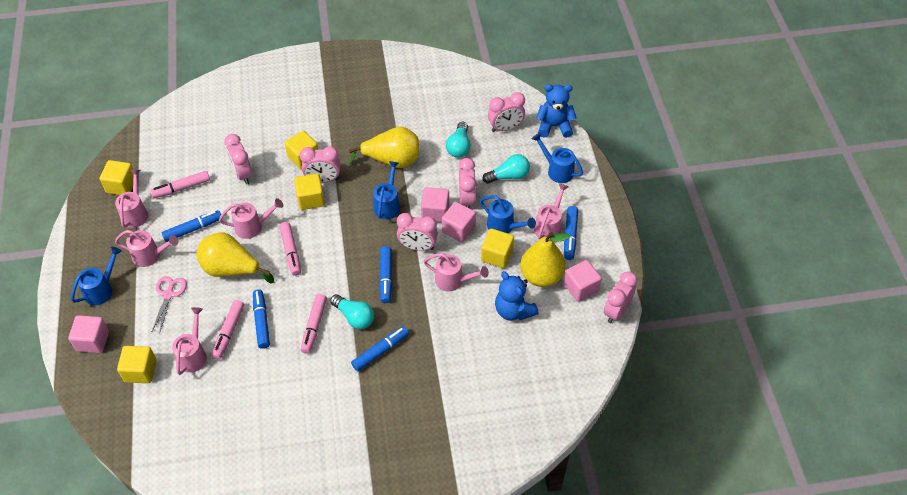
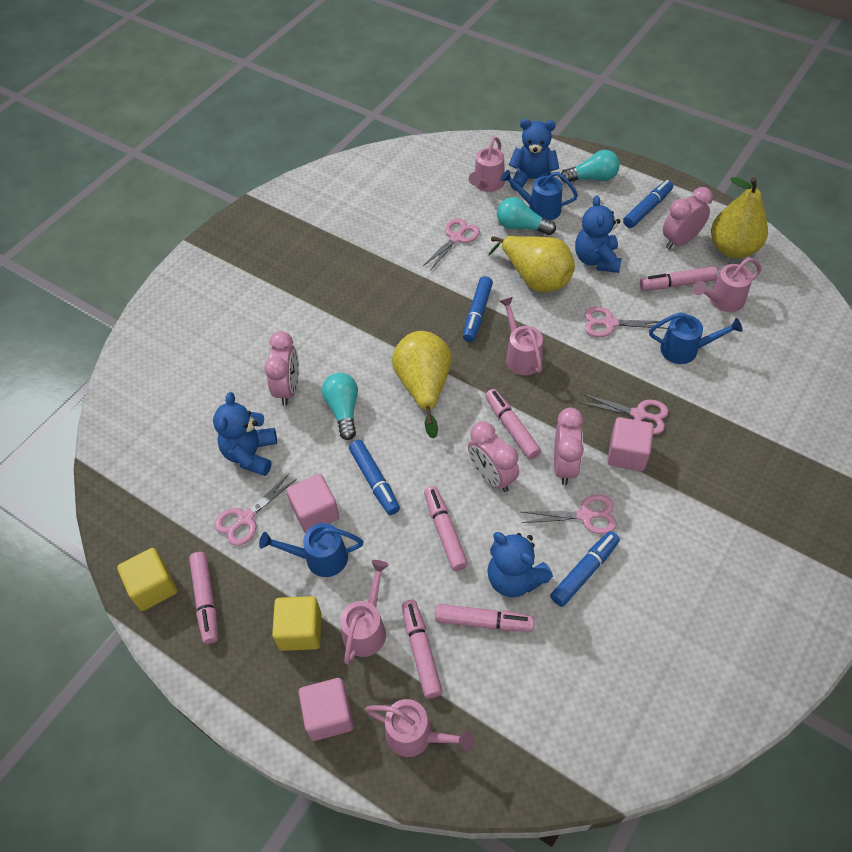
blue marker: 5 -> 4
blue teddy bear: 2 -> 4
blue watering can: 4 -> 3
pink clock: 6 -> 4
pink cube: 4 -> 3
pink marker: 4 -> 6
pink scissors: 1 -> 5
pink watering can: 6 -> 5
yellow cube: 5 -> 2

